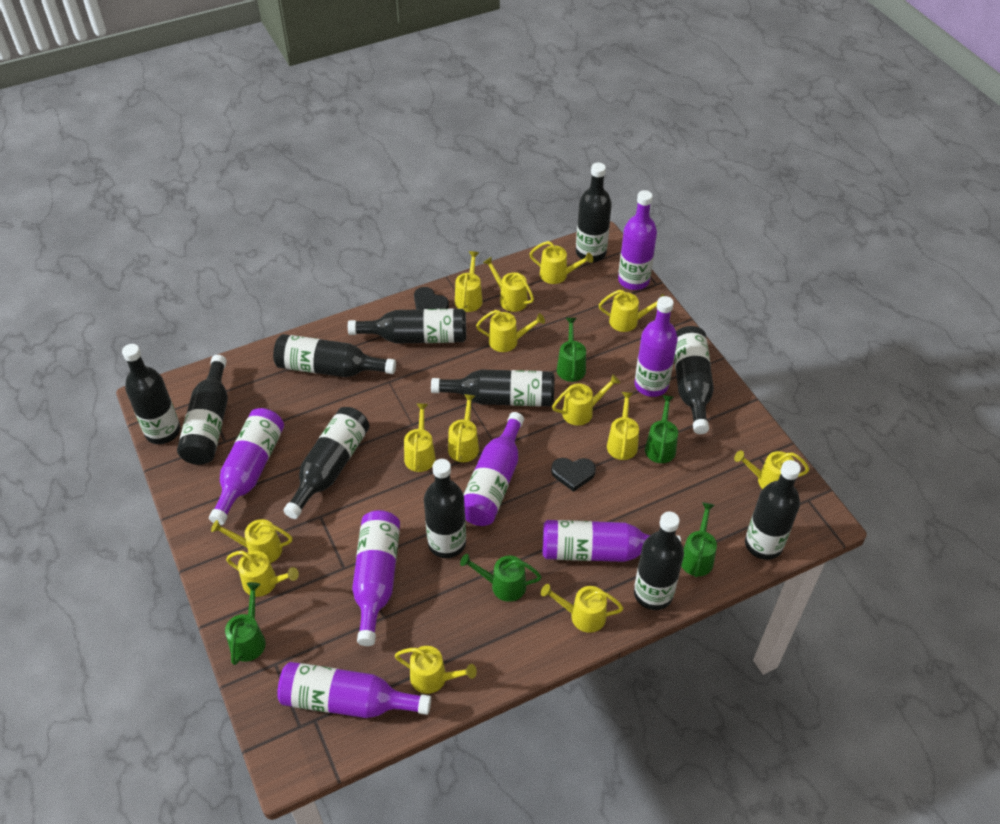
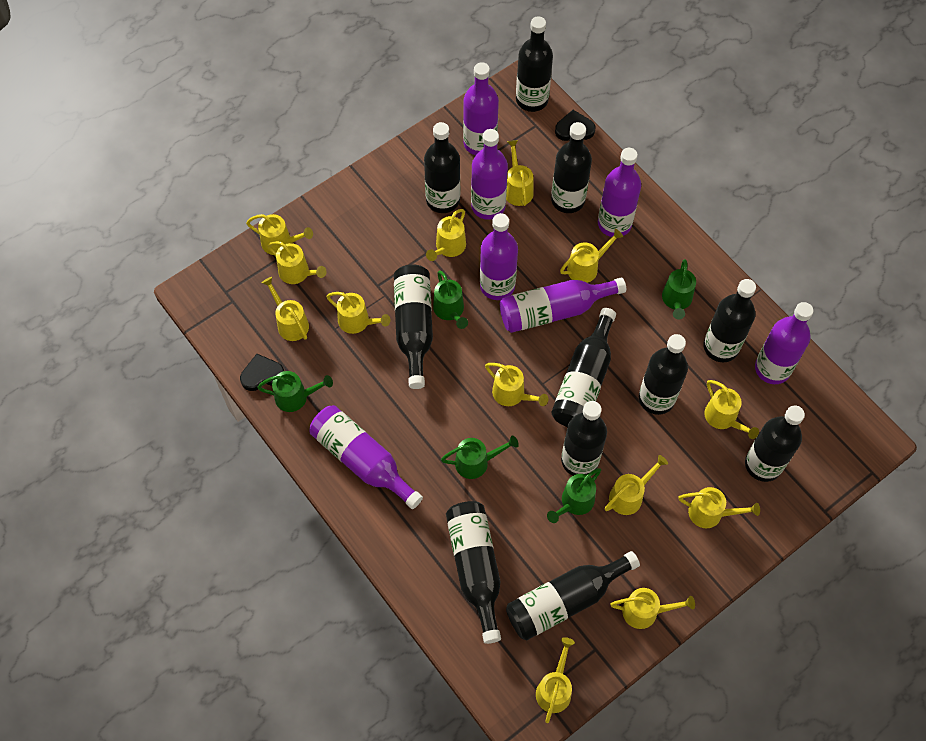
yellow watering can: 14 -> 13

